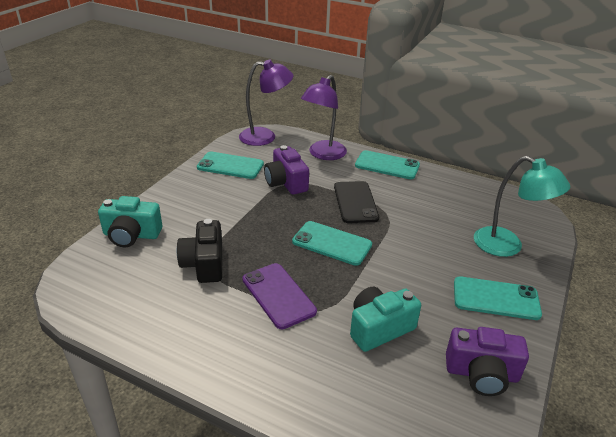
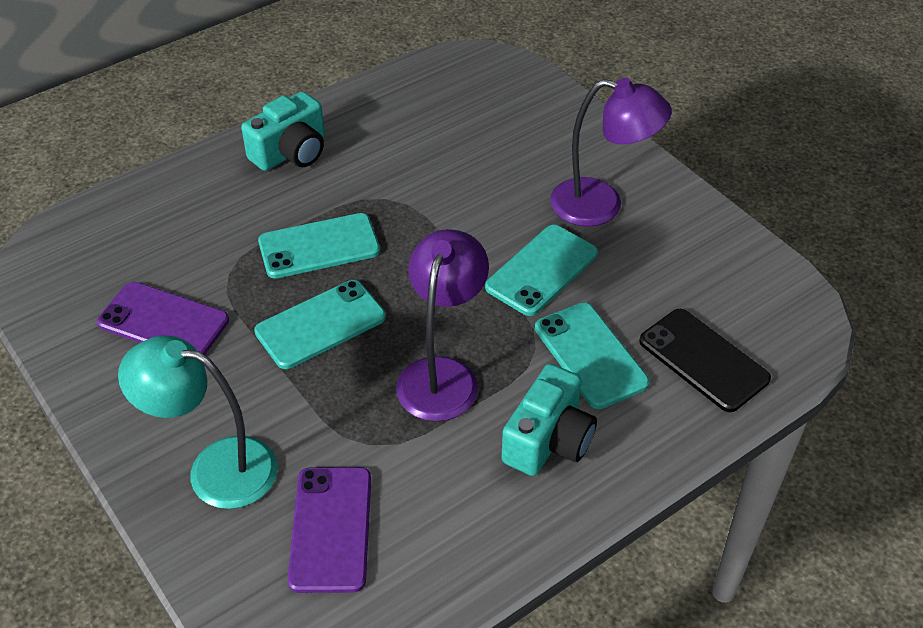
black camera: 1 -> 0
purple camera: 2 -> 0
purple phone: 1 -> 2

